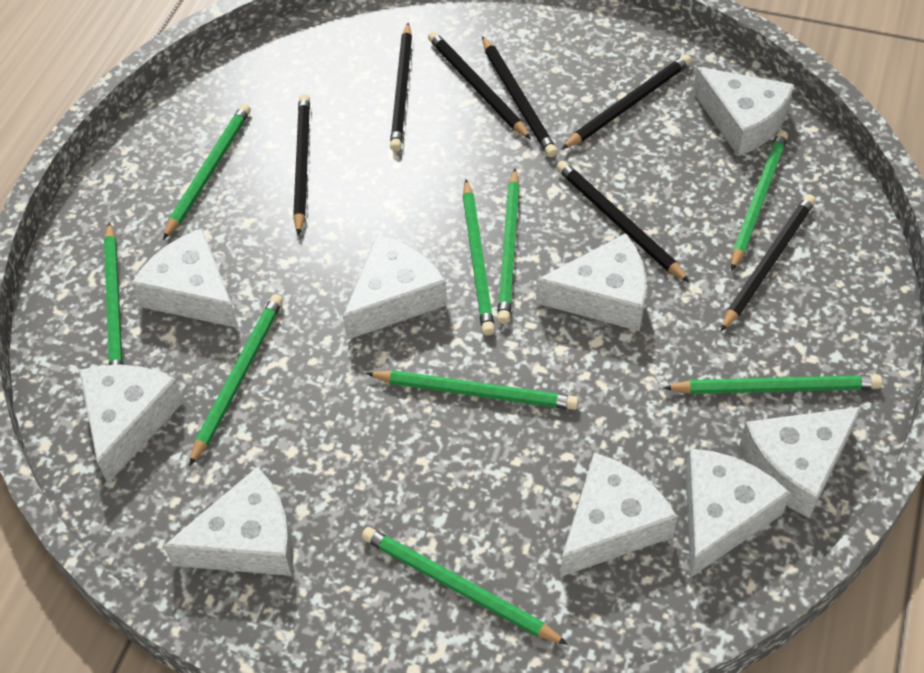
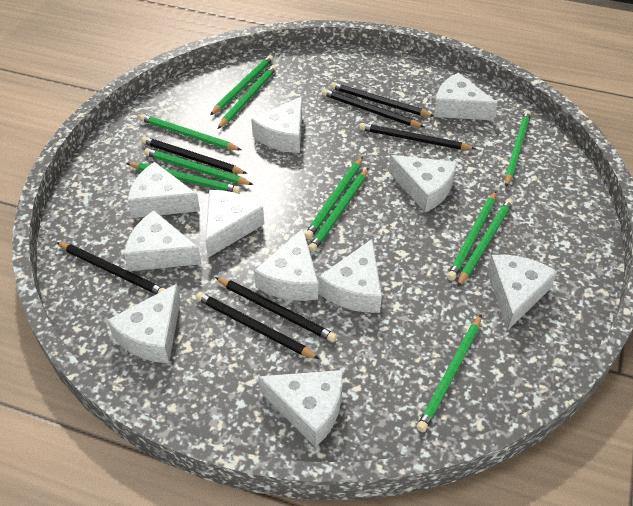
green pencil: 9 -> 11
white cheese: 9 -> 11

